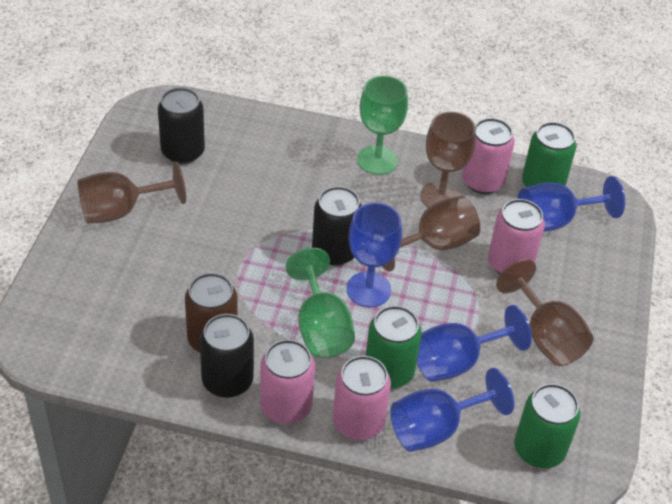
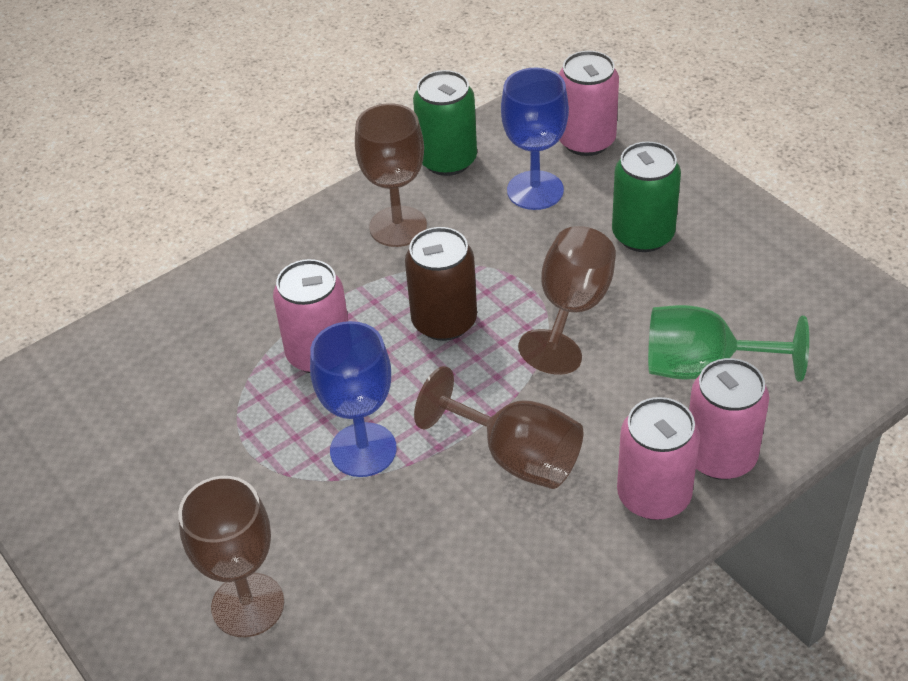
black can: 3 -> 0
blue goblet: 4 -> 2
green can: 3 -> 2
green goblet: 2 -> 1

